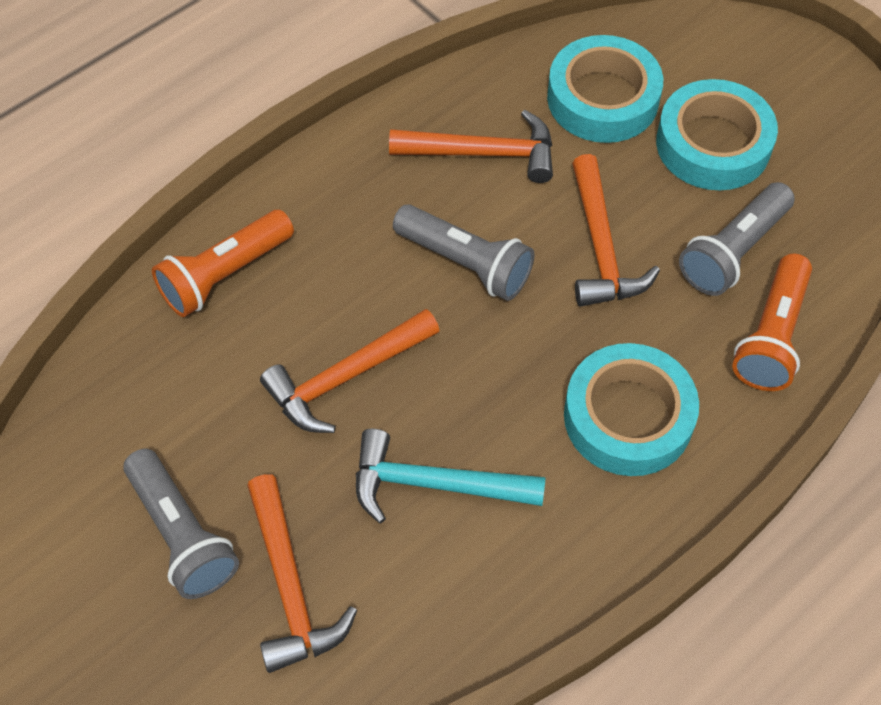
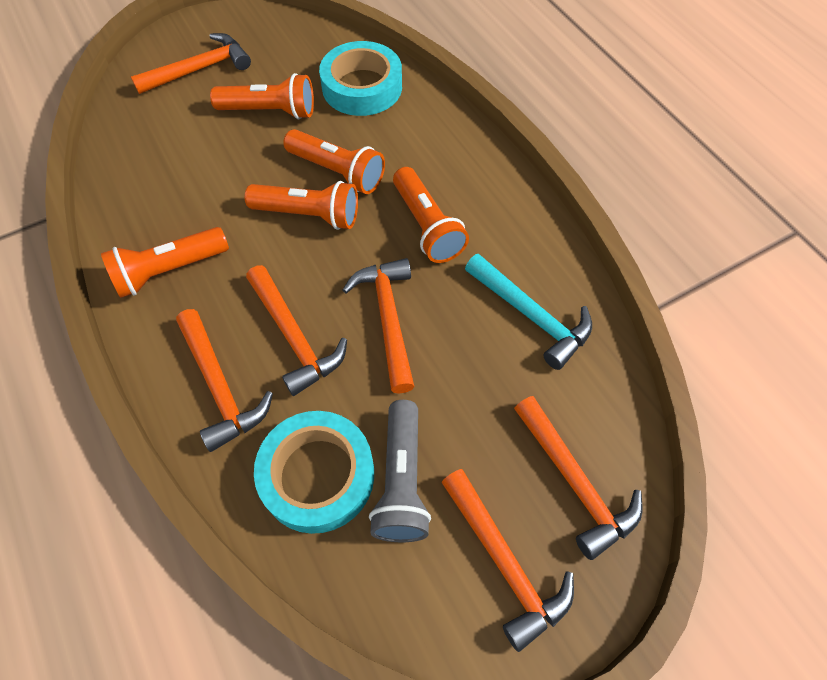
grey flashlight: 3 -> 1
orange flashlight: 2 -> 5
orange hammer: 4 -> 6
turquoise tape: 3 -> 2

